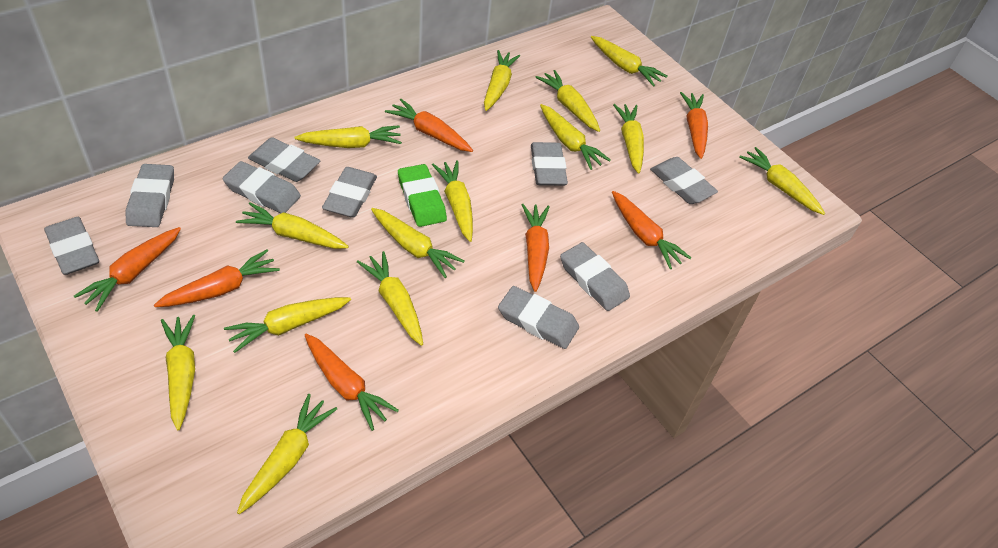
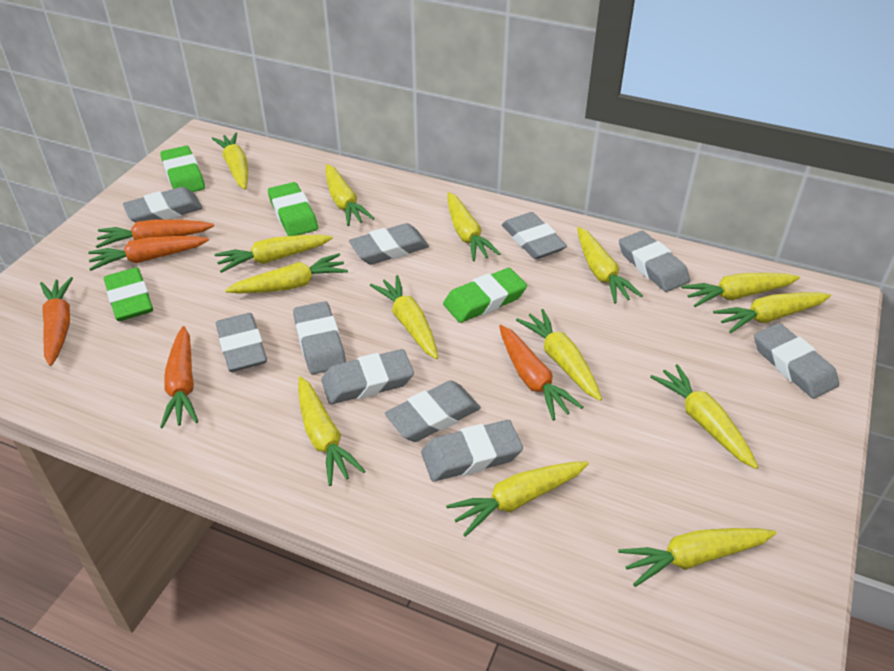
green eraser: 1 -> 4
grey eraser: 9 -> 10
orange carrot: 7 -> 5

